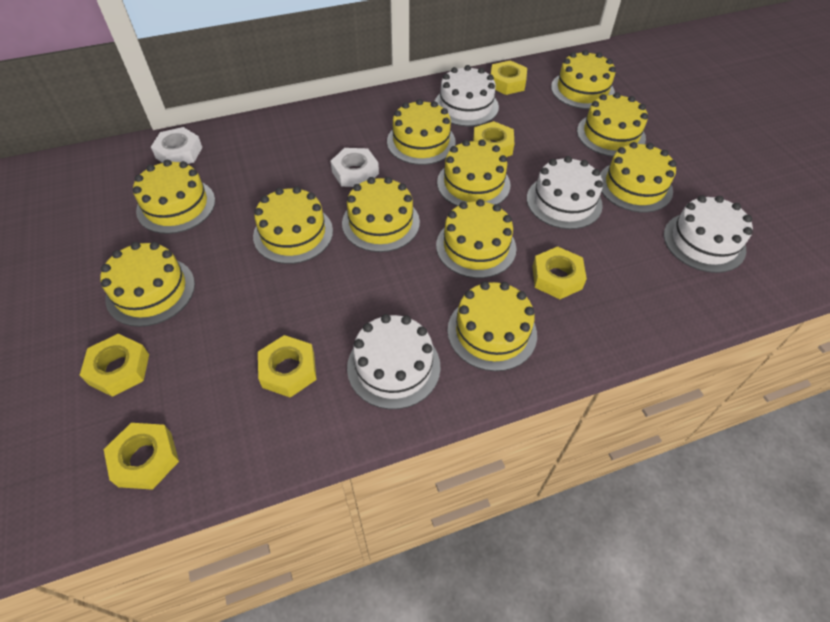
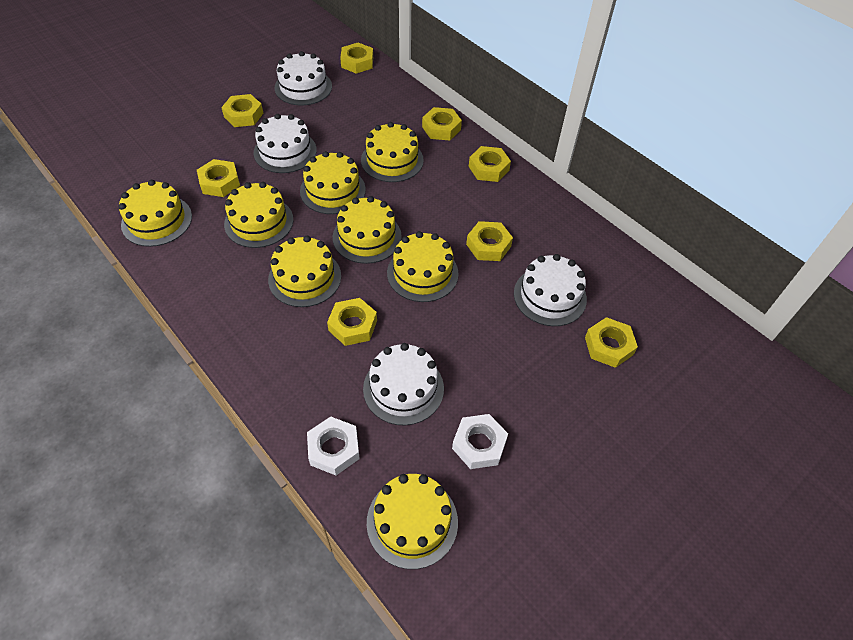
yellow cake: 11 -> 8
yellow nut: 6 -> 8

